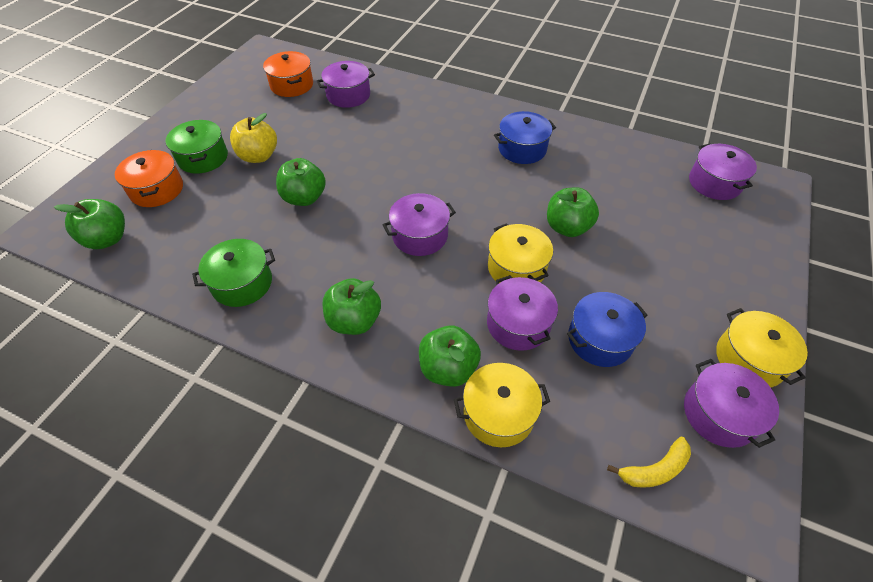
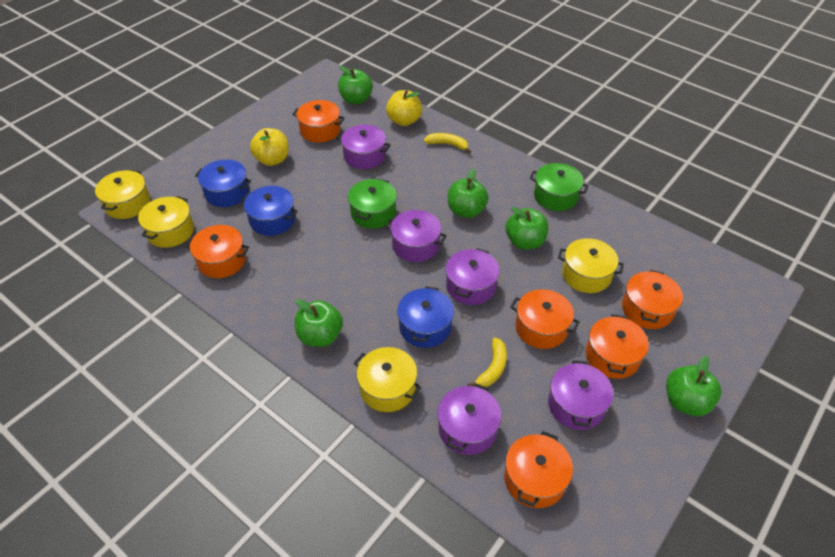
blue pot: 2 -> 3
orange pot: 2 -> 6
yellow apple: 1 -> 2
yellow banana: 1 -> 2
yellow pot: 3 -> 4

